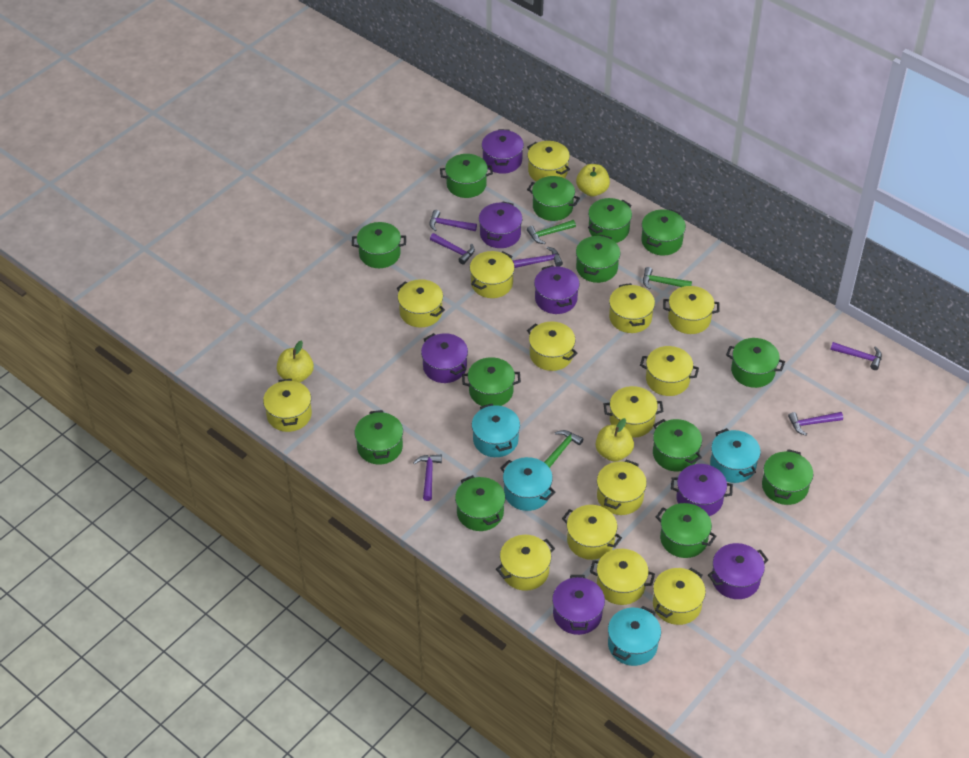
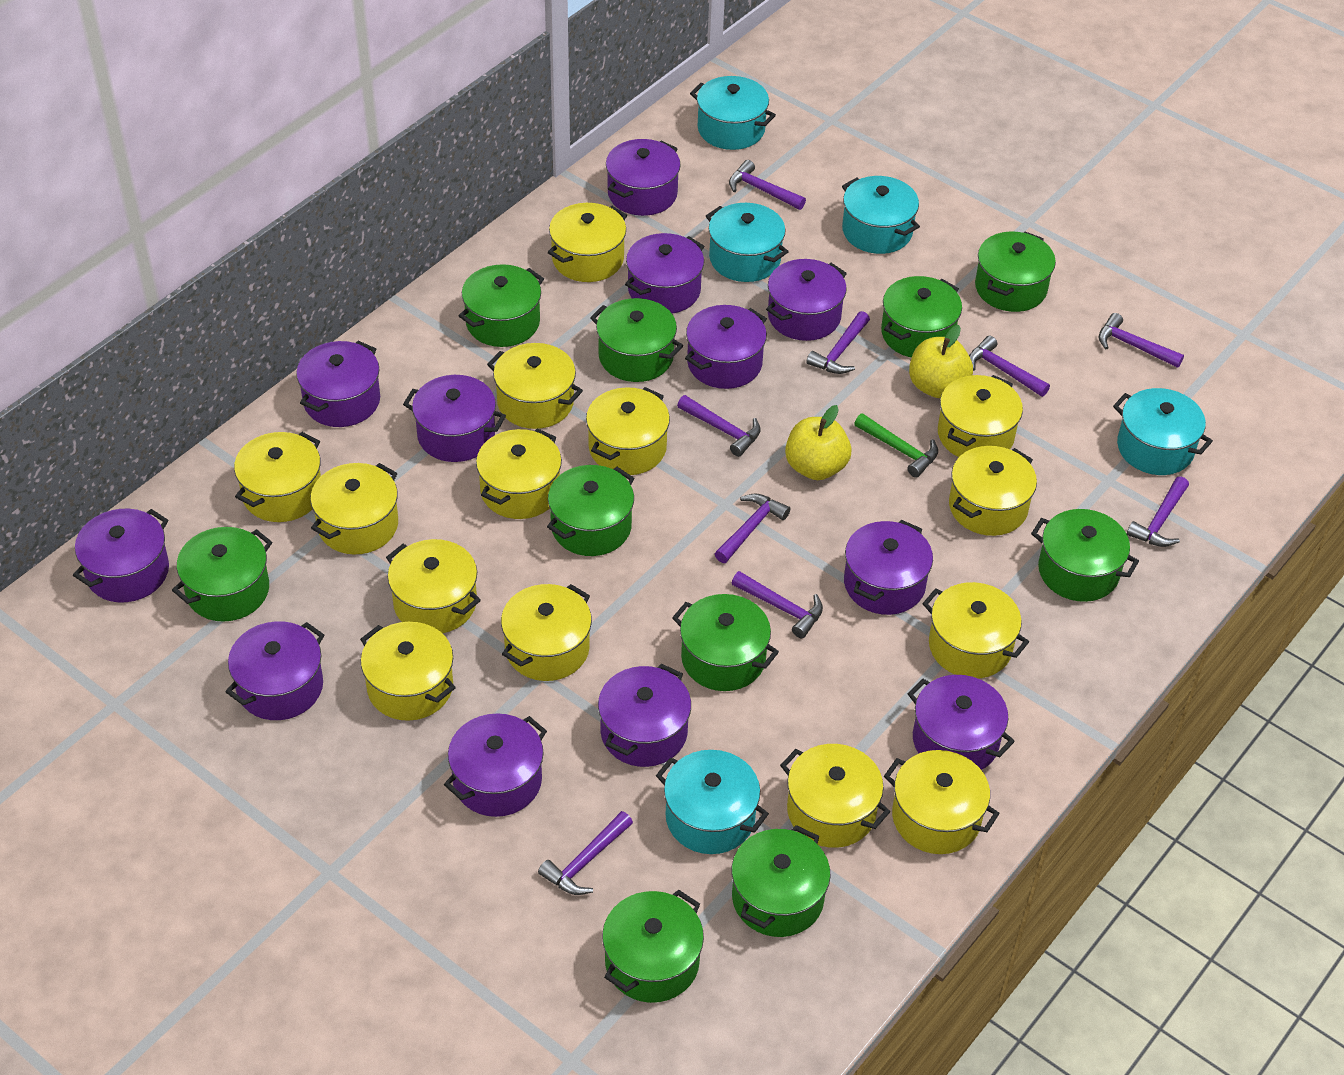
green hammer: 3 -> 1
green pot: 13 -> 10
purple hammer: 6 -> 9
purple pot: 7 -> 12
turquoise pot: 4 -> 5
yellow apple: 3 -> 2

